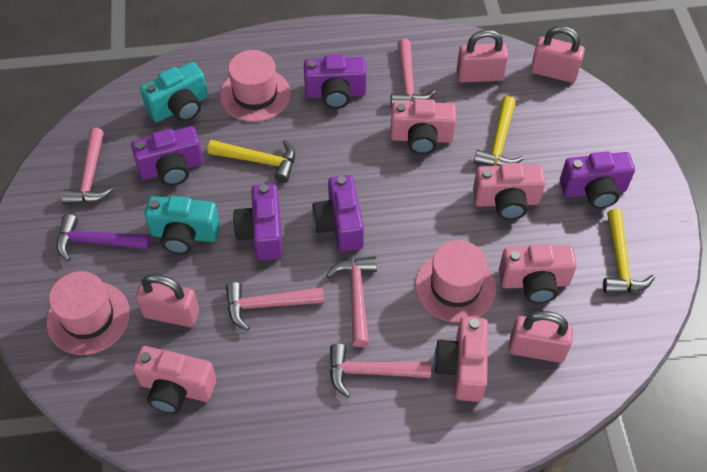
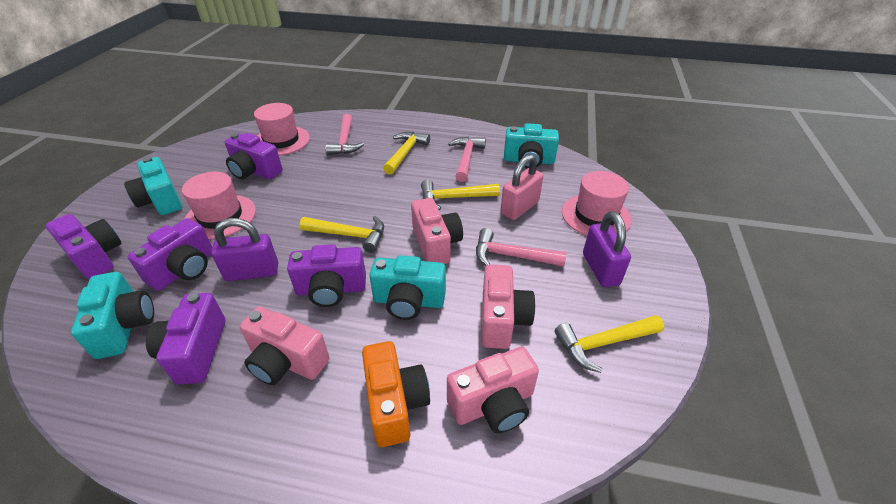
orange camera: 0 -> 1
pink camera: 5 -> 4
pink hammer: 5 -> 3
pink padlock: 4 -> 1
purple hammer: 1 -> 0
purple padlock: 0 -> 2
turquoise camera: 2 -> 4
yellow hammer: 3 -> 4

